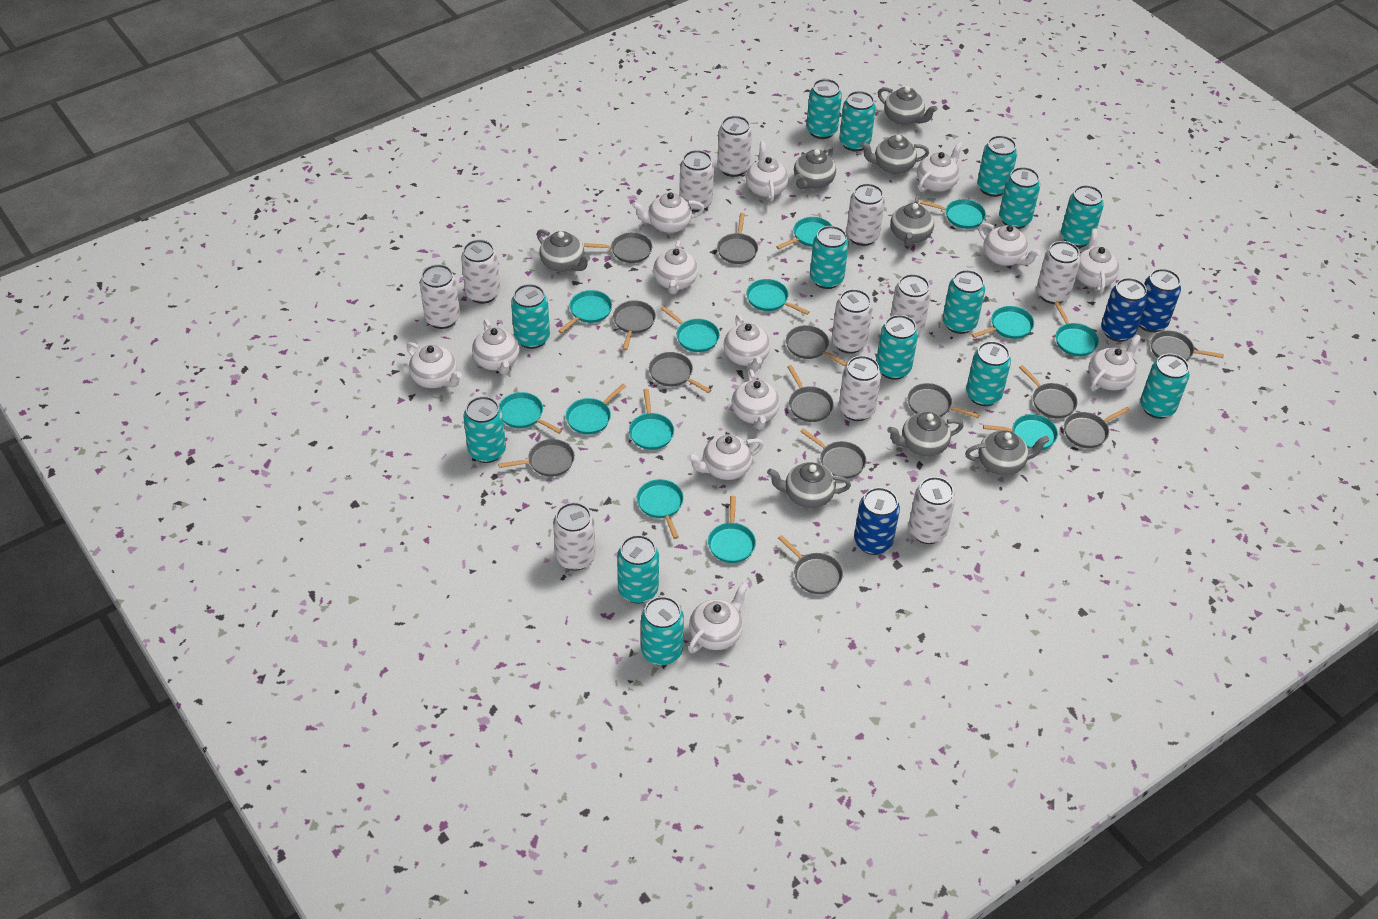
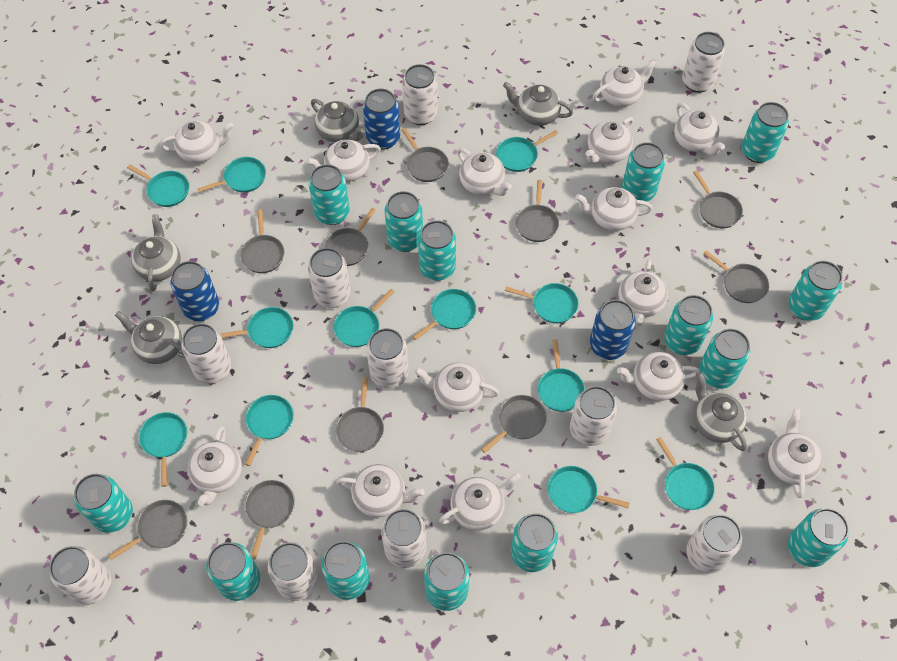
grey pan: 13 -> 10
grey teapot: 8 -> 5
turquoise pan: 13 -> 12
white can: 11 -> 10
white teapot: 13 -> 14

